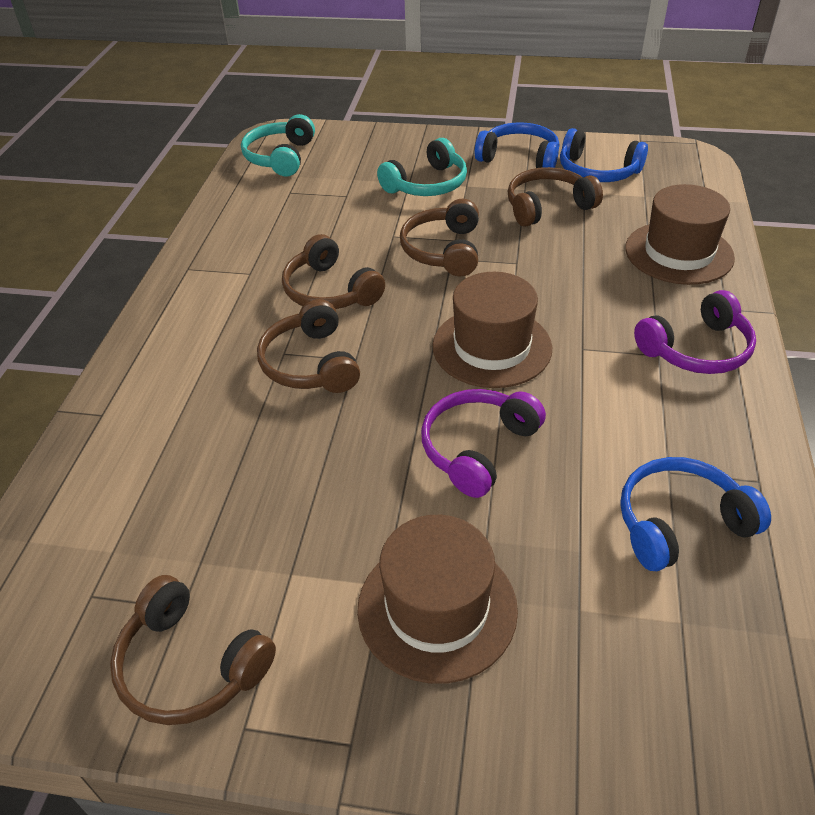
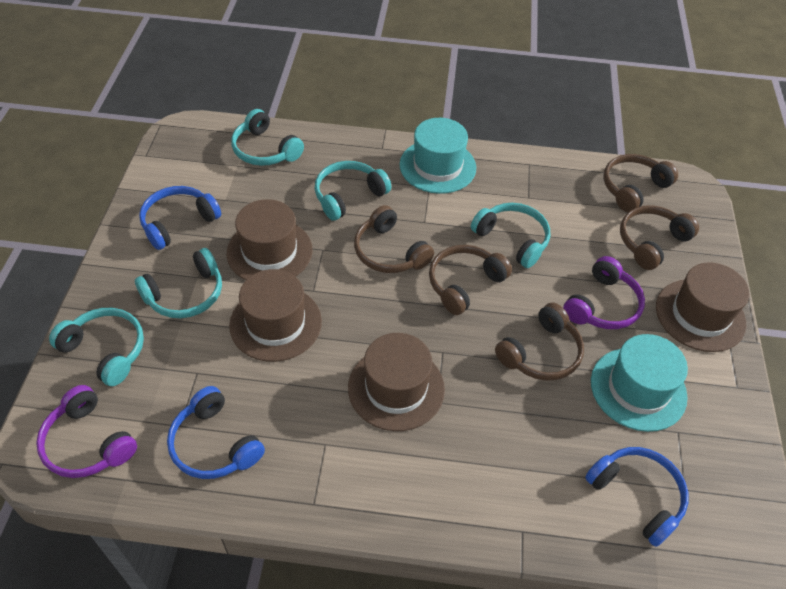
brown hat: 3 -> 4
turquoise hat: 0 -> 2
turquoise headphones: 2 -> 5

